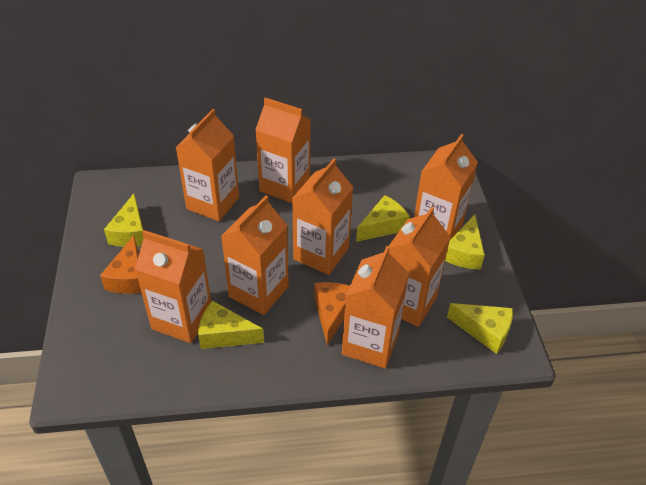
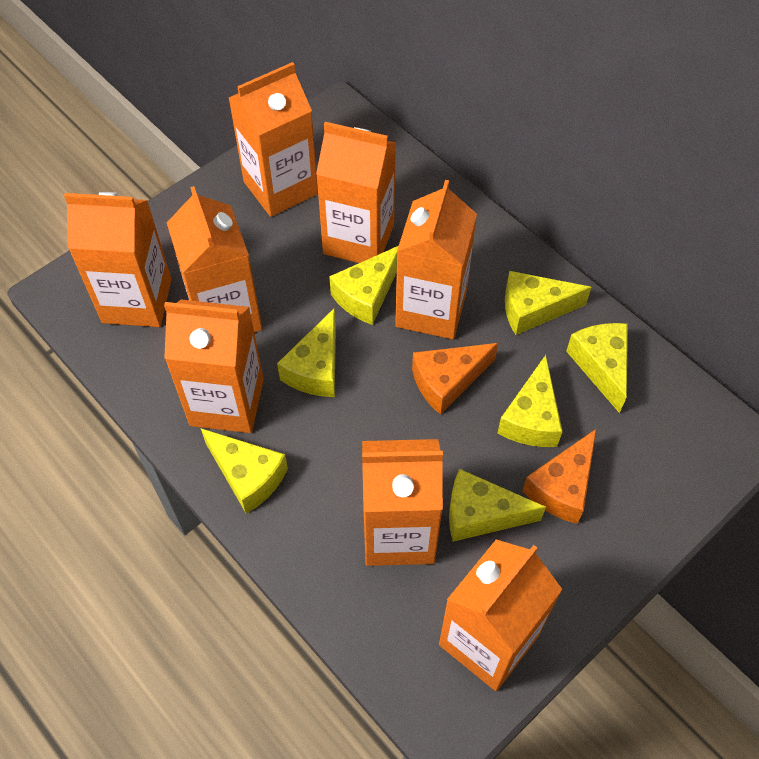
yellow cheese: 5 -> 7

